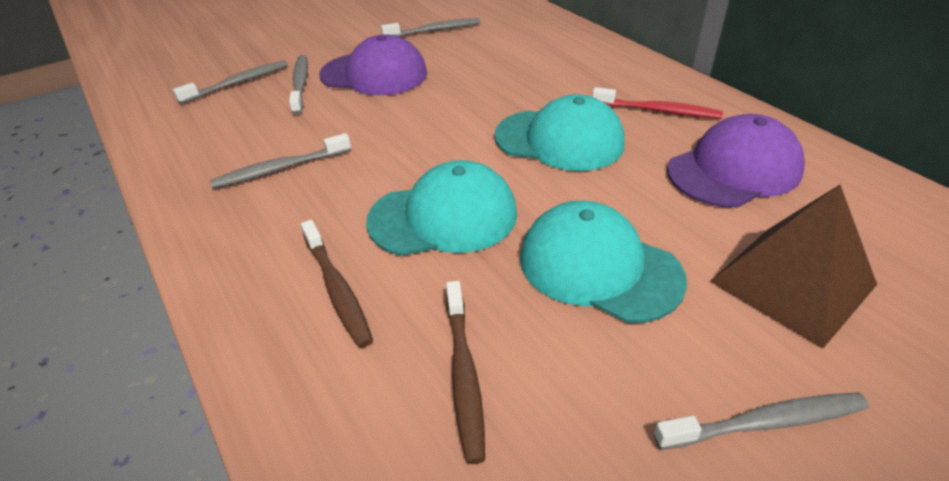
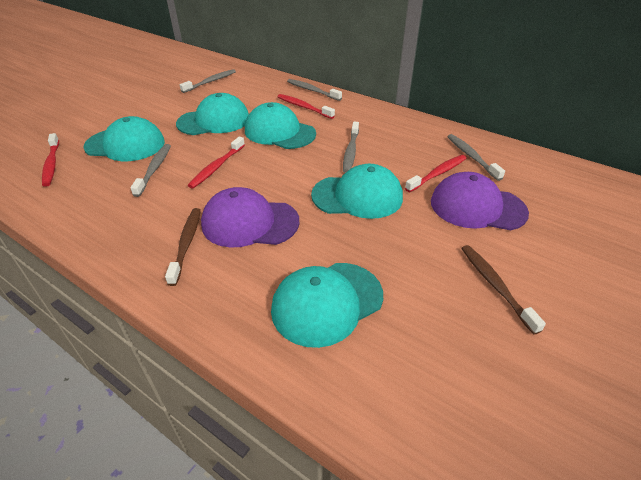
brown pyramid: 1 -> 0
red toothbrush: 1 -> 4
turquoise cap: 3 -> 5

